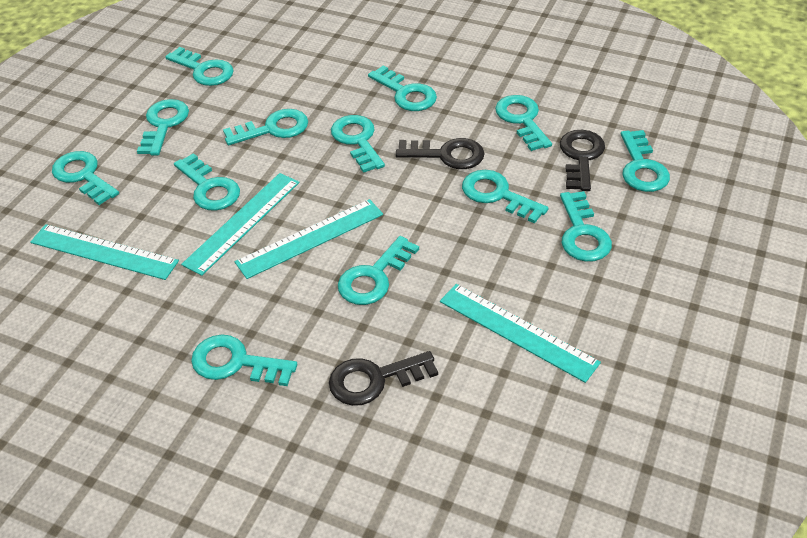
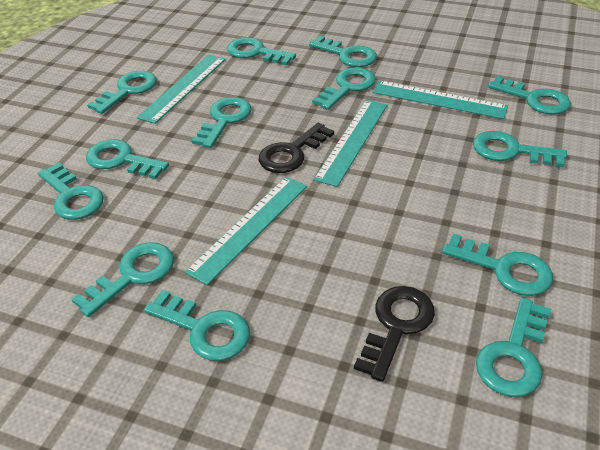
black key: 3 -> 2

